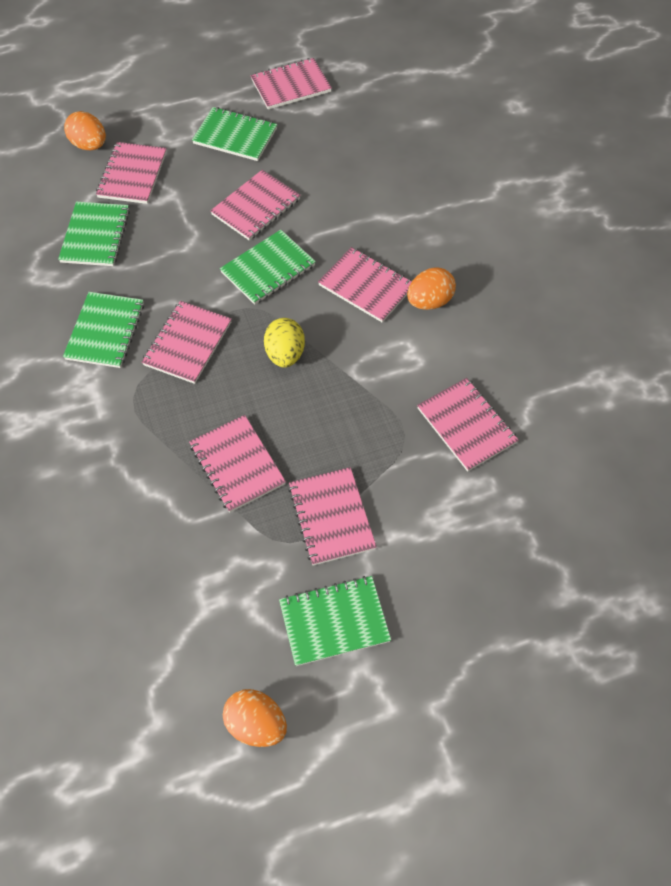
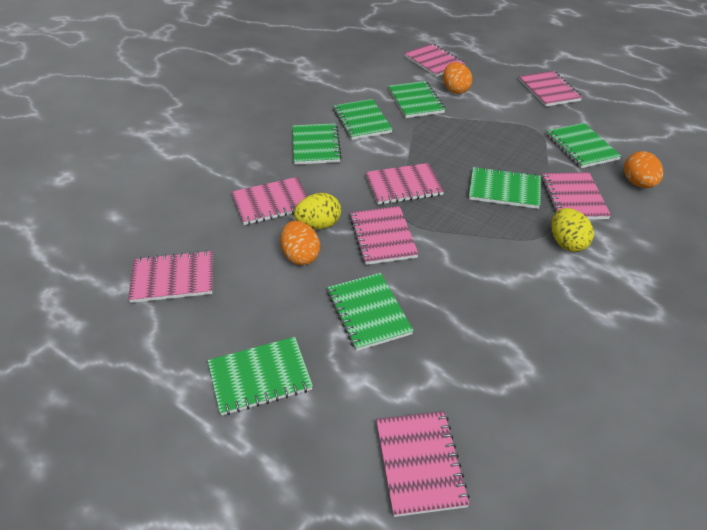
green notebook: 5 -> 7
yellow egg: 1 -> 2

